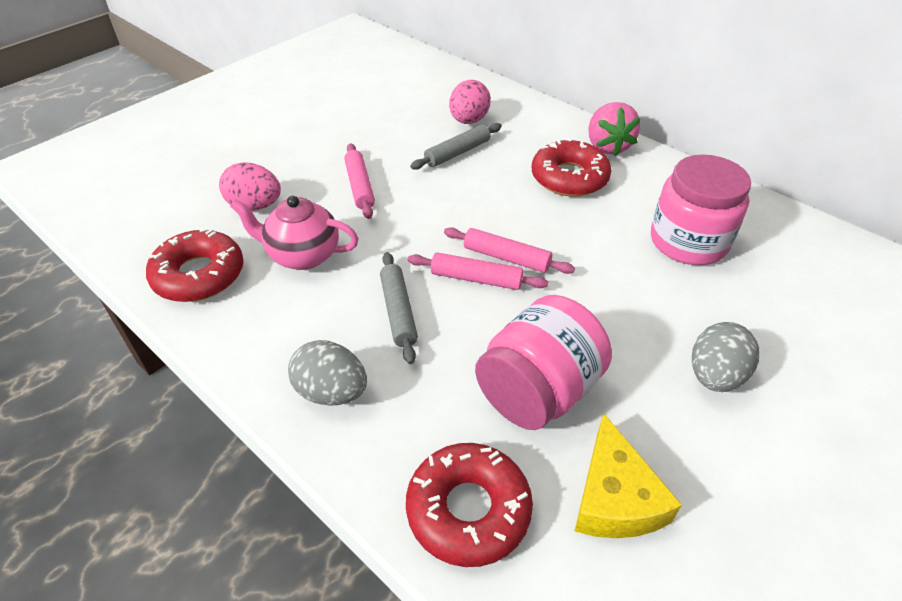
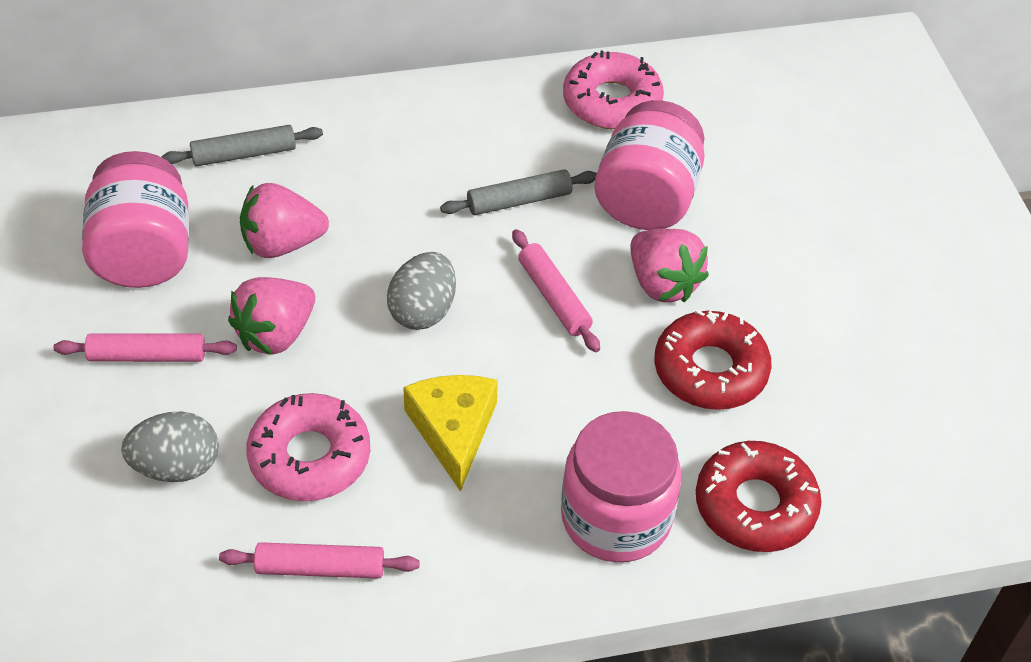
pink donut: 0 -> 2
pink egg: 2 -> 0
pink jar: 2 -> 3
pink strawberry: 1 -> 3
pink teapot: 1 -> 0
red donut: 3 -> 2

